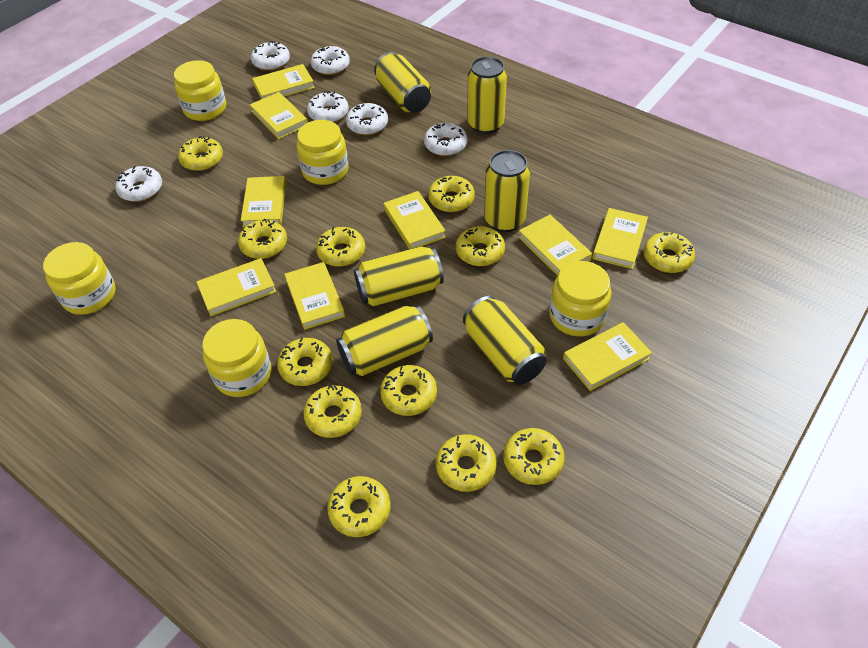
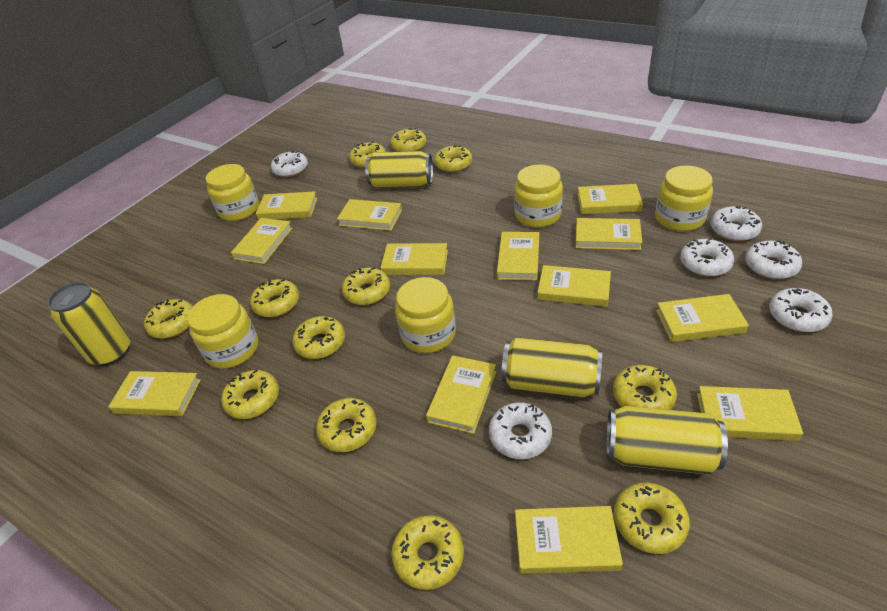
yellow book: 9 -> 13
yellow can: 6 -> 4

